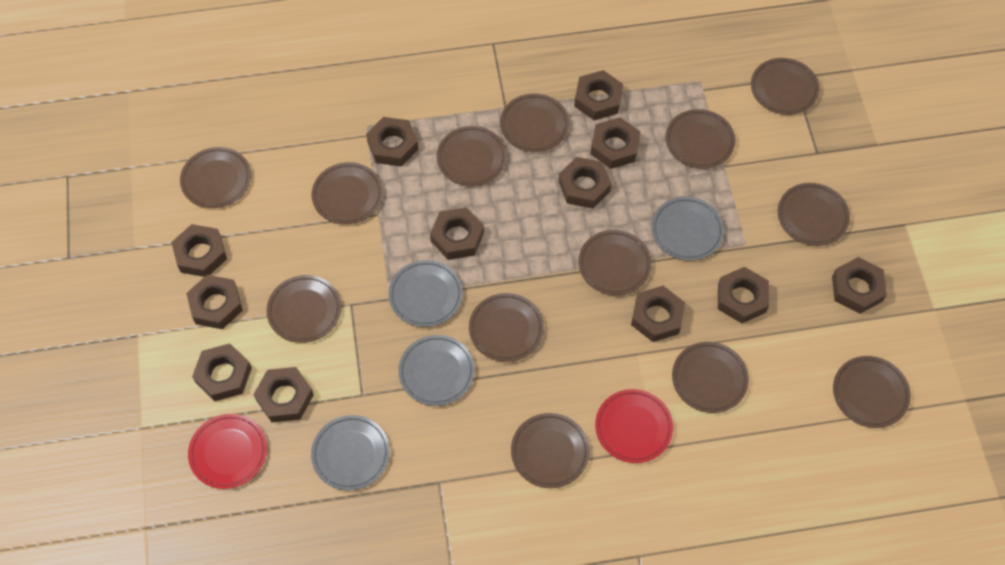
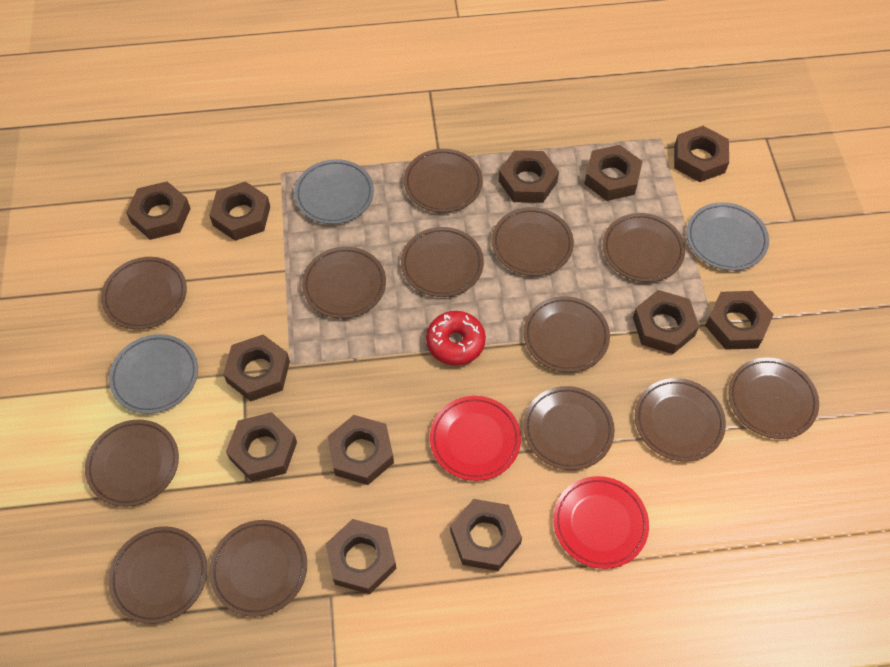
grey plate: 4 -> 3
red donut: 0 -> 1

